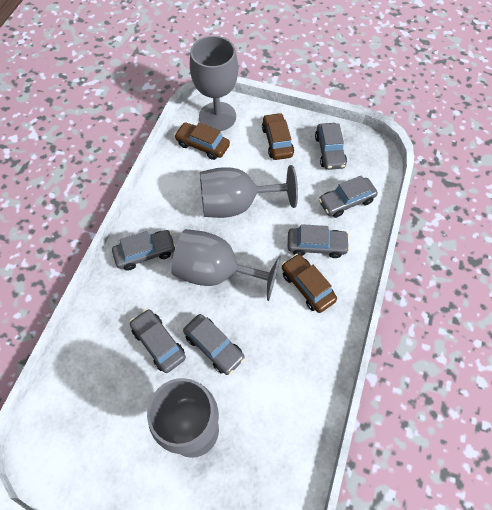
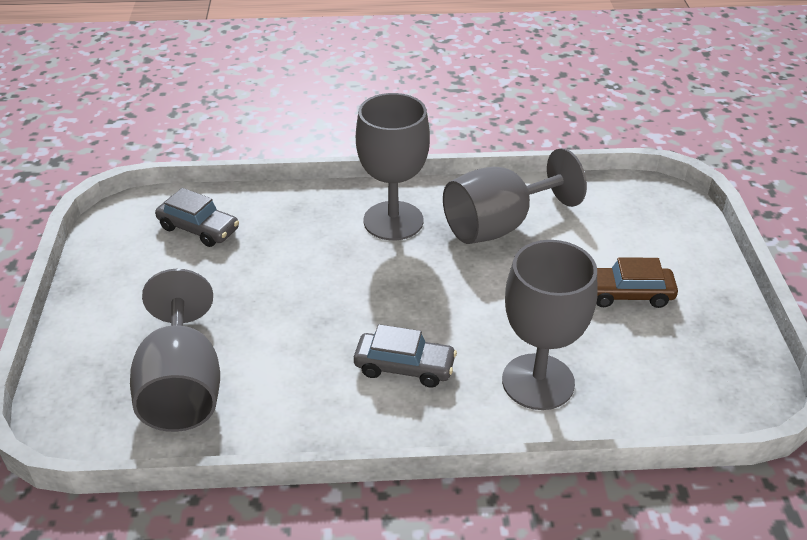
brown car: 3 -> 1
grey car: 6 -> 2

